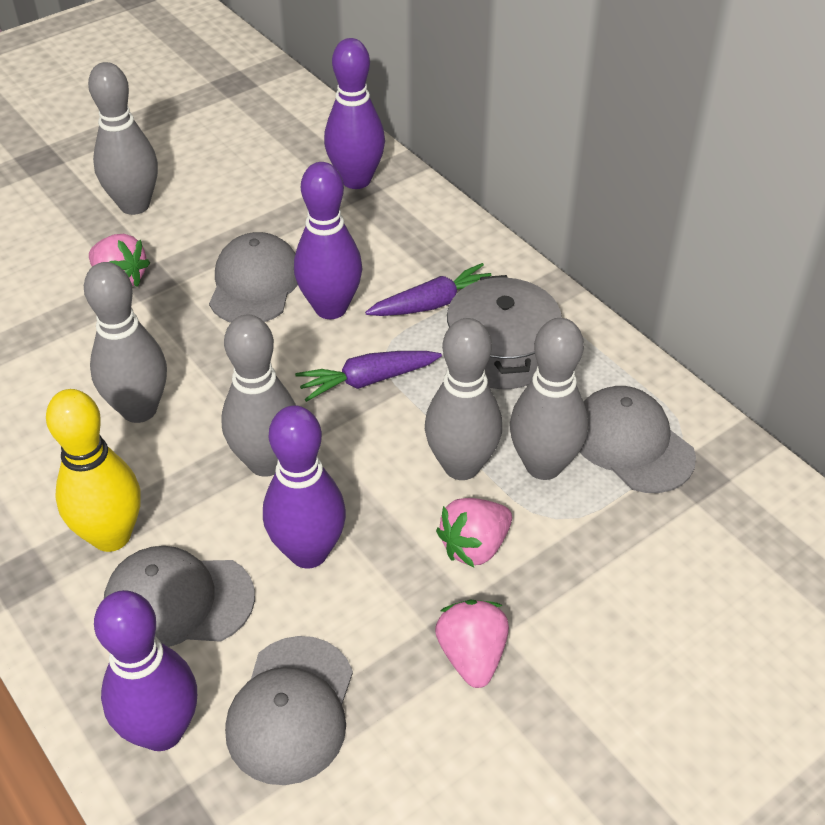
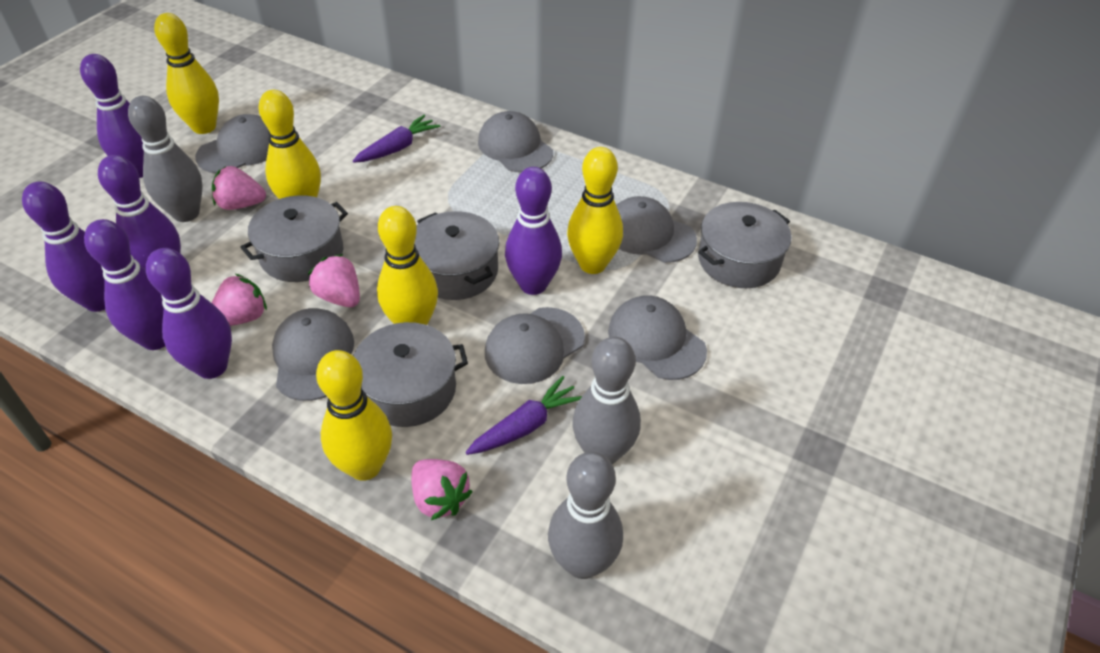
grey bowling pin: 5 -> 3
grey cap: 4 -> 6
grey pot: 1 -> 4
pink strawberry: 3 -> 4
purple bowling pin: 4 -> 6
yellow bowling pin: 1 -> 5

